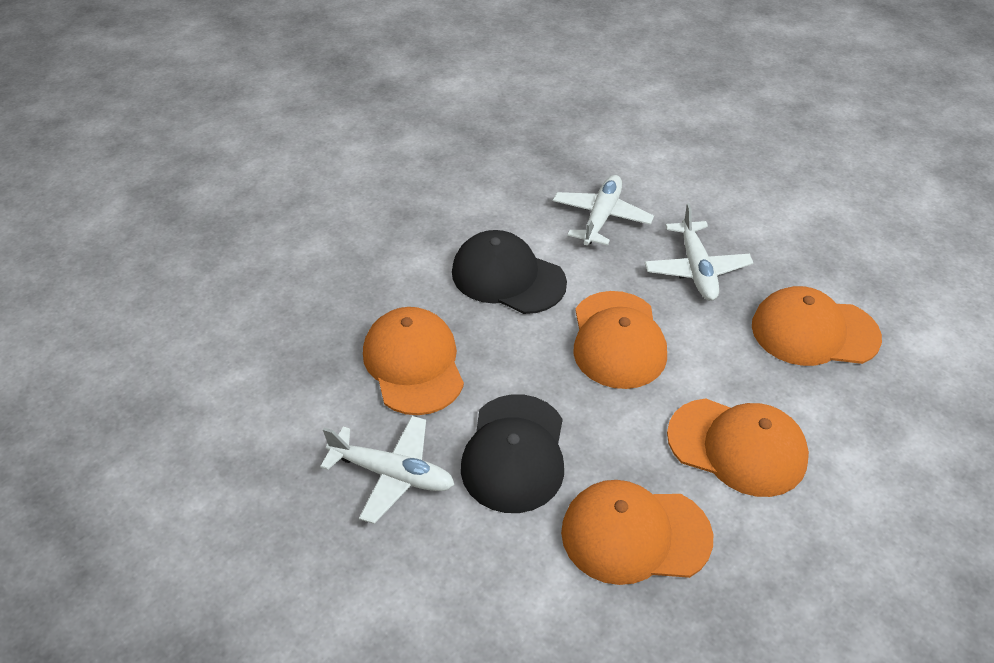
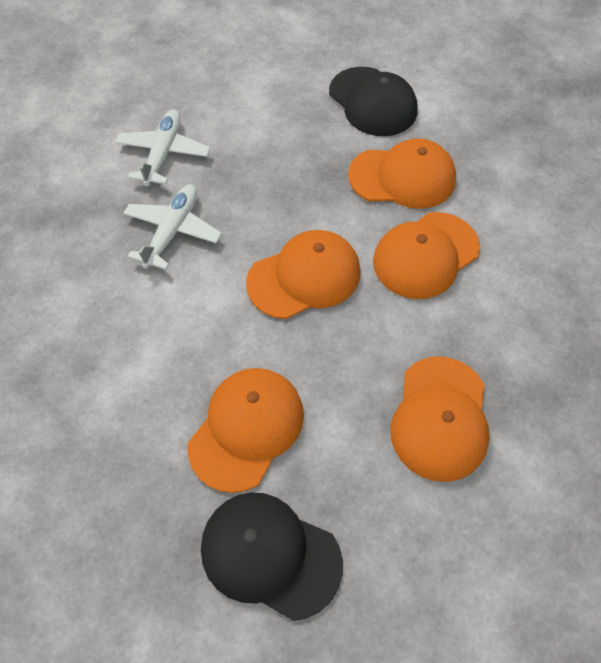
white plane: 3 -> 2

